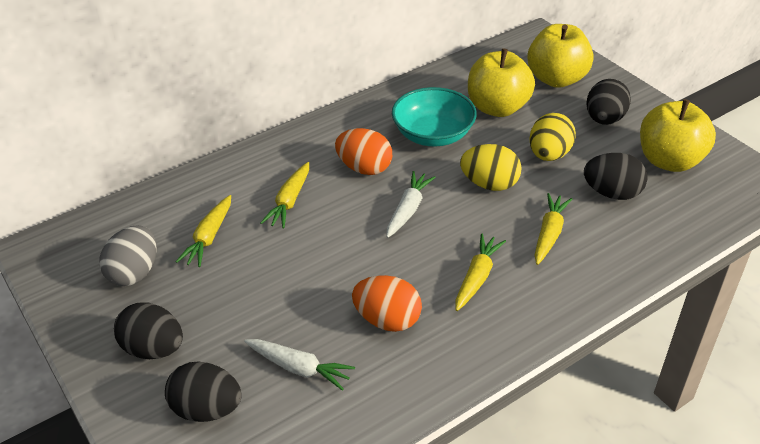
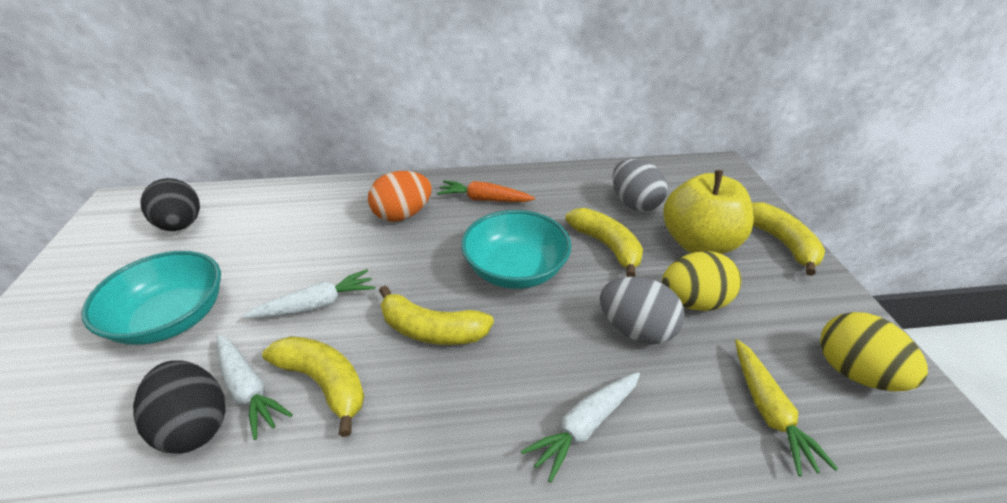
black egg: 4 -> 2
grey egg: 1 -> 2
orange carrot: 0 -> 1
orange egg: 2 -> 1
turquoise bowl: 1 -> 2
white carrot: 2 -> 3
yellow apple: 3 -> 1
yellow banana: 0 -> 4
yellow carrot: 4 -> 1

